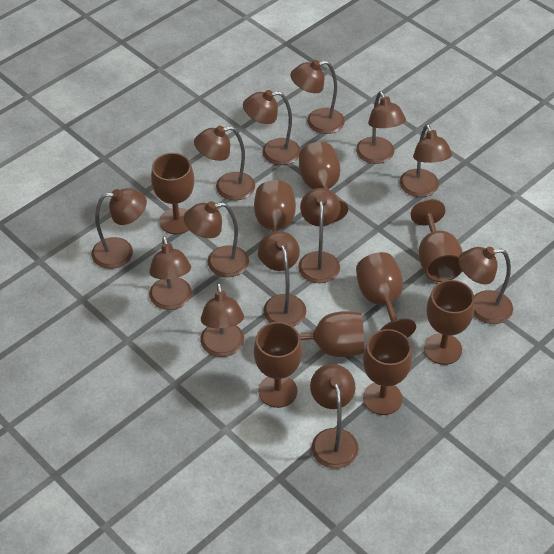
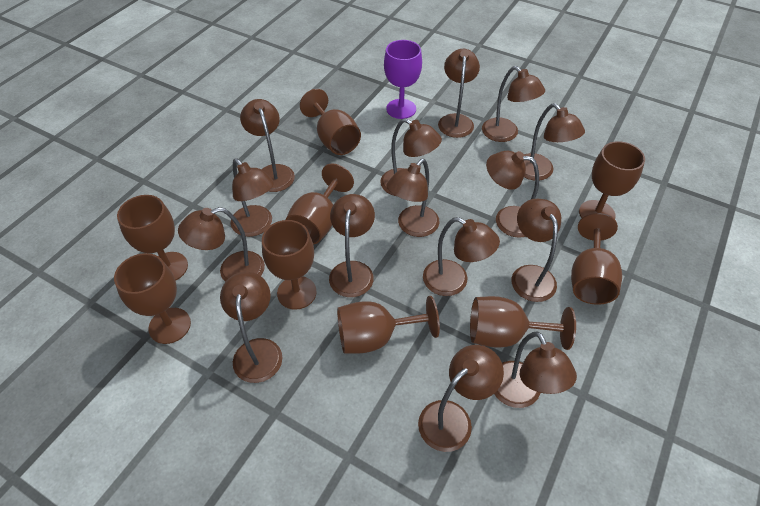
brown lamp: 13 -> 15
purple goblet: 0 -> 1

